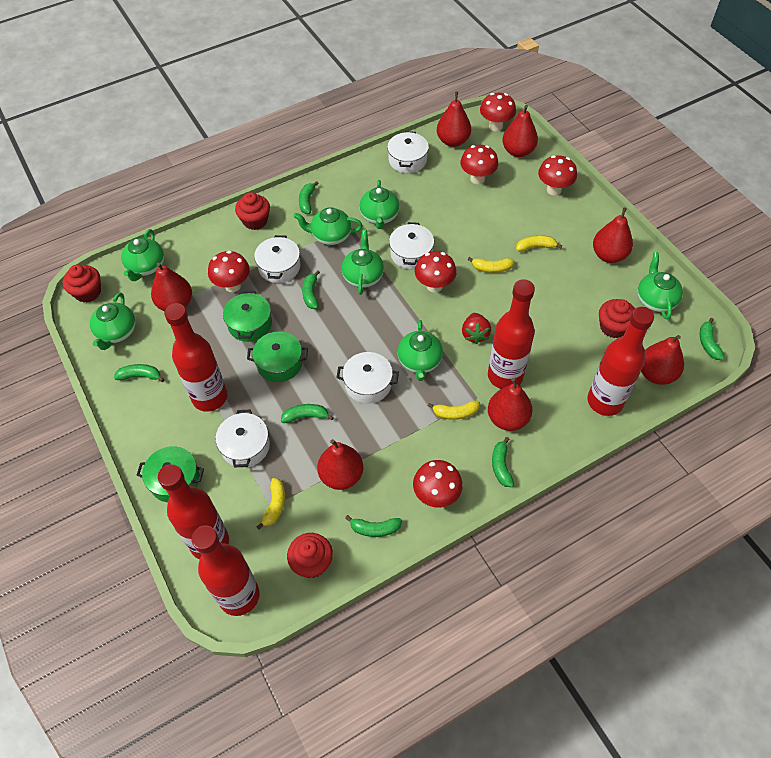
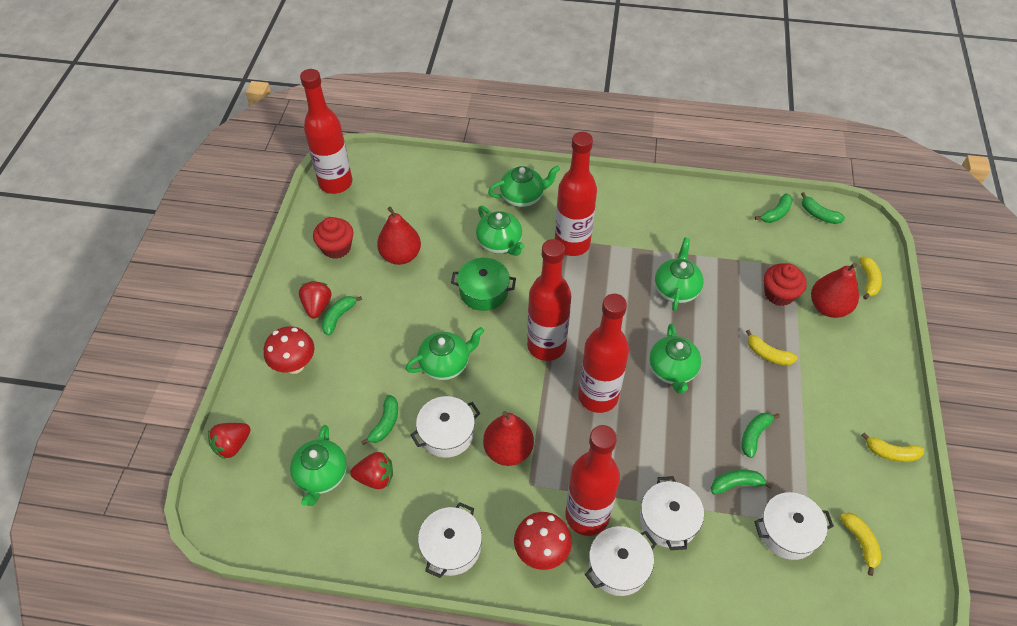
green banana: 7 -> 6
green pot: 3 -> 1
green teapot: 7 -> 6
red cupcake: 4 -> 2
red mushroom: 6 -> 2
red pear: 7 -> 3
red strawberry: 1 -> 3

